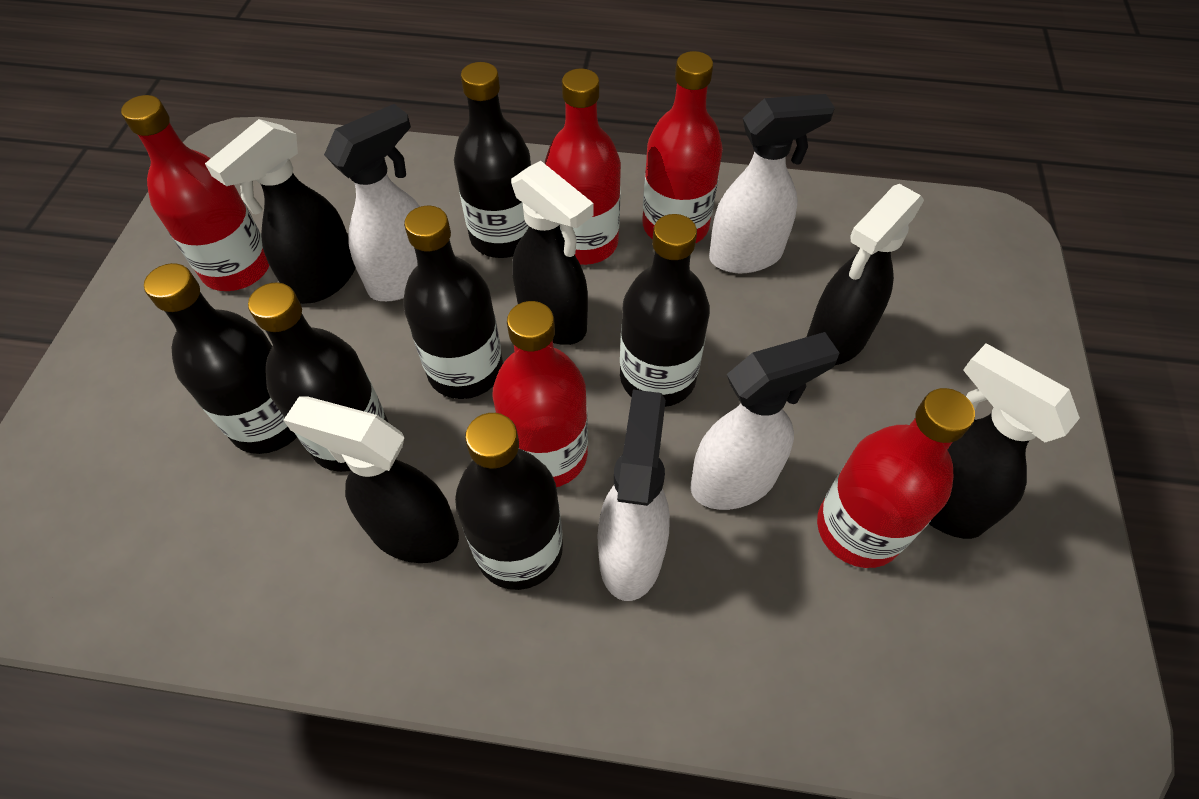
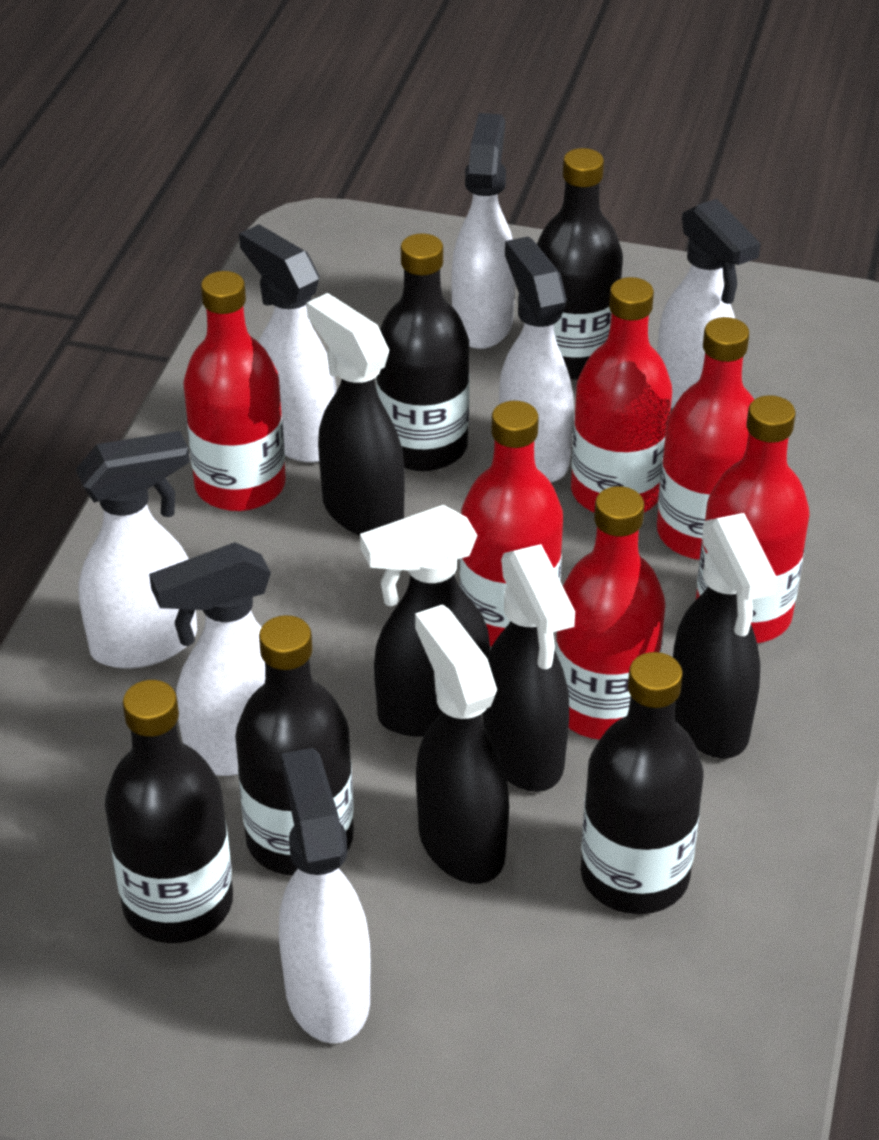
black bottle: 6 -> 5
red bottle: 5 -> 6
white spray bottle: 4 -> 7

